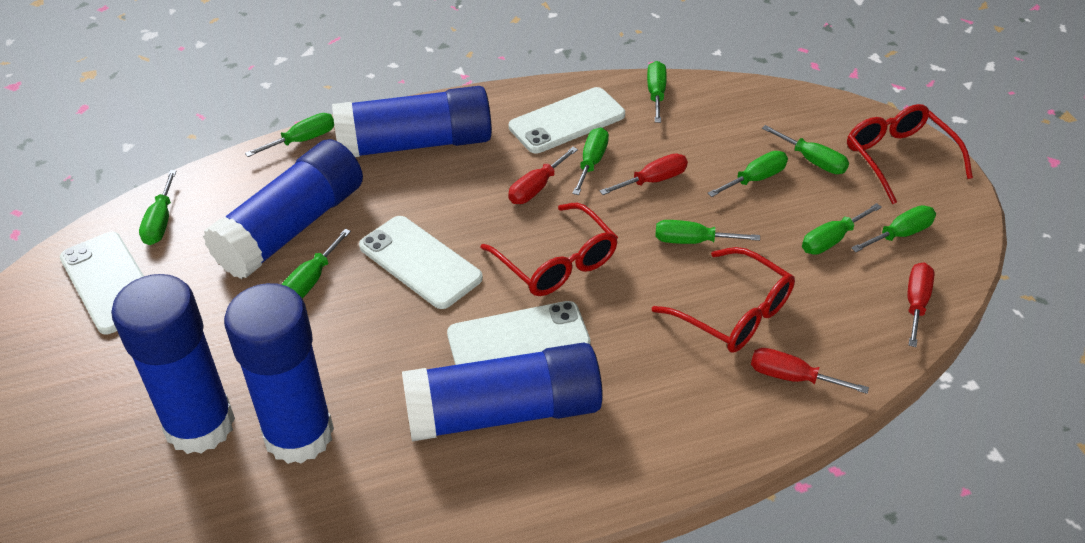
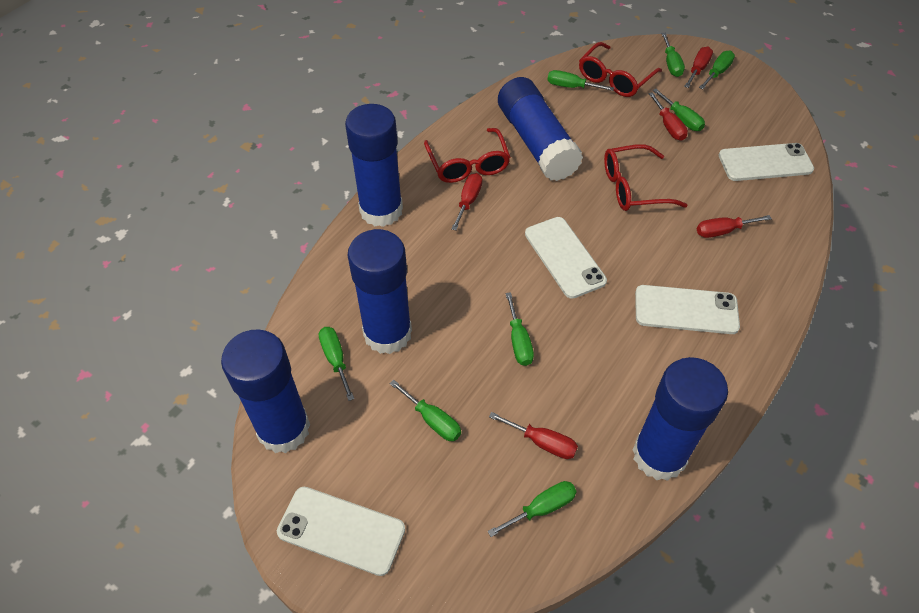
green screwdriver: 10 -> 8
red screwdriver: 4 -> 5

